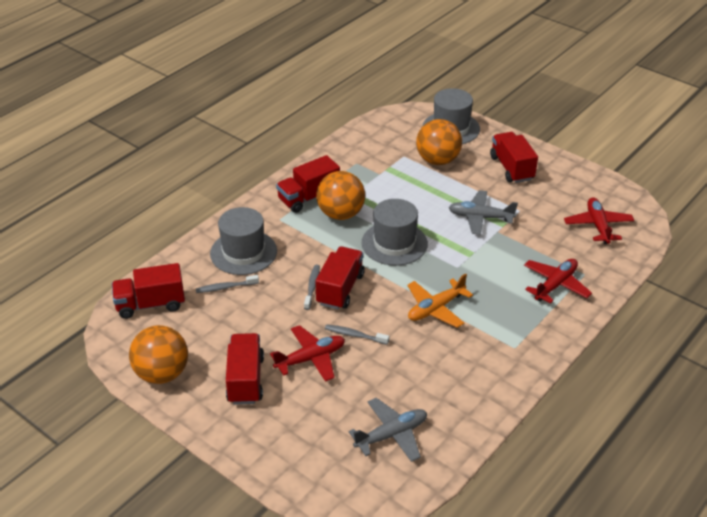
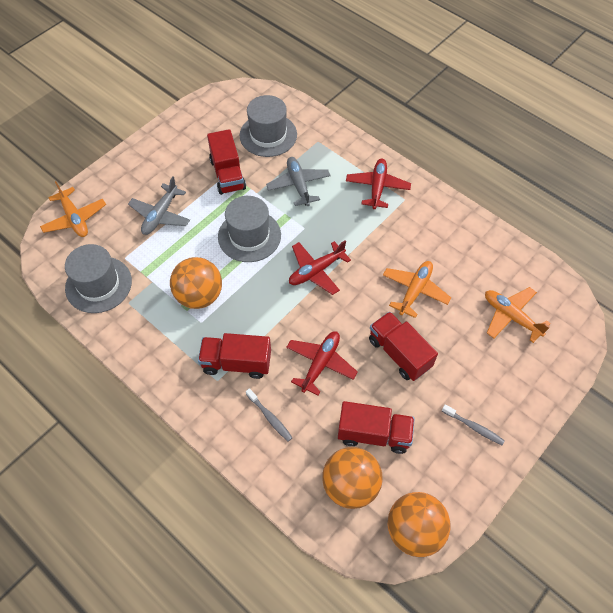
grey toothbrush: 3 -> 2
orange plane: 1 -> 3
red truck: 5 -> 4

